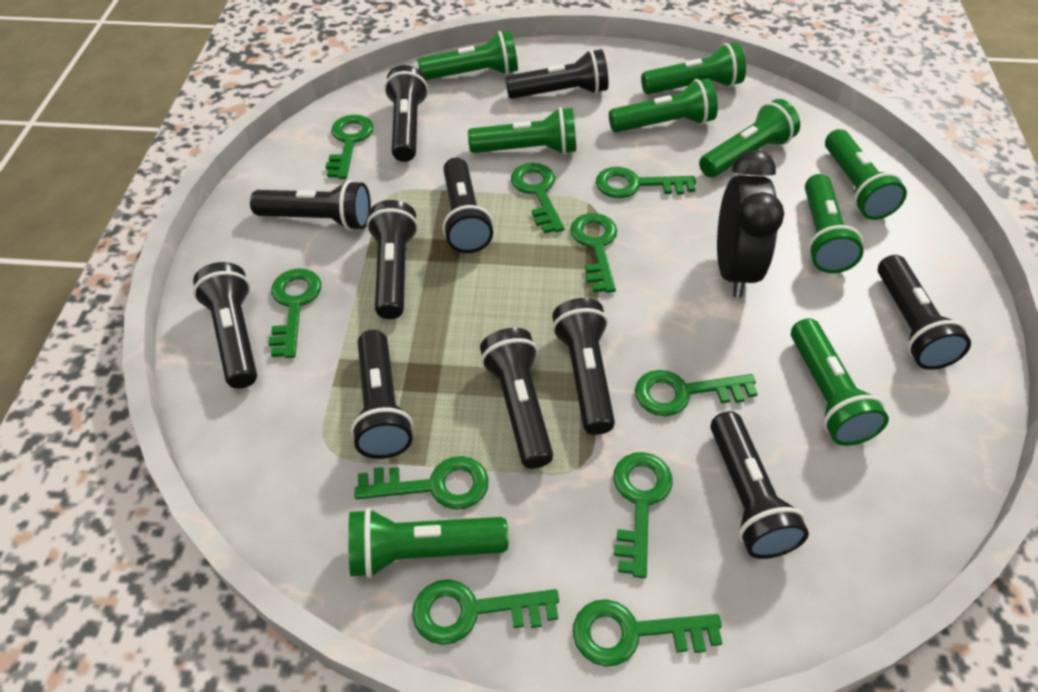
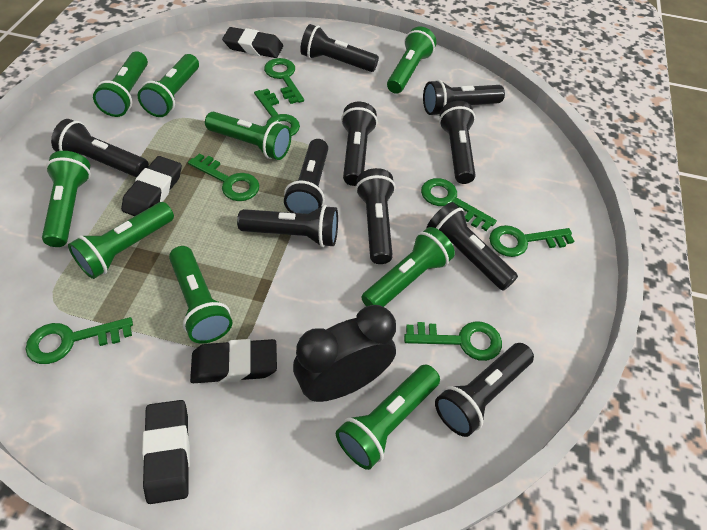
black eraser: 0 -> 4
black flashlight: 11 -> 10
green key: 10 -> 7

